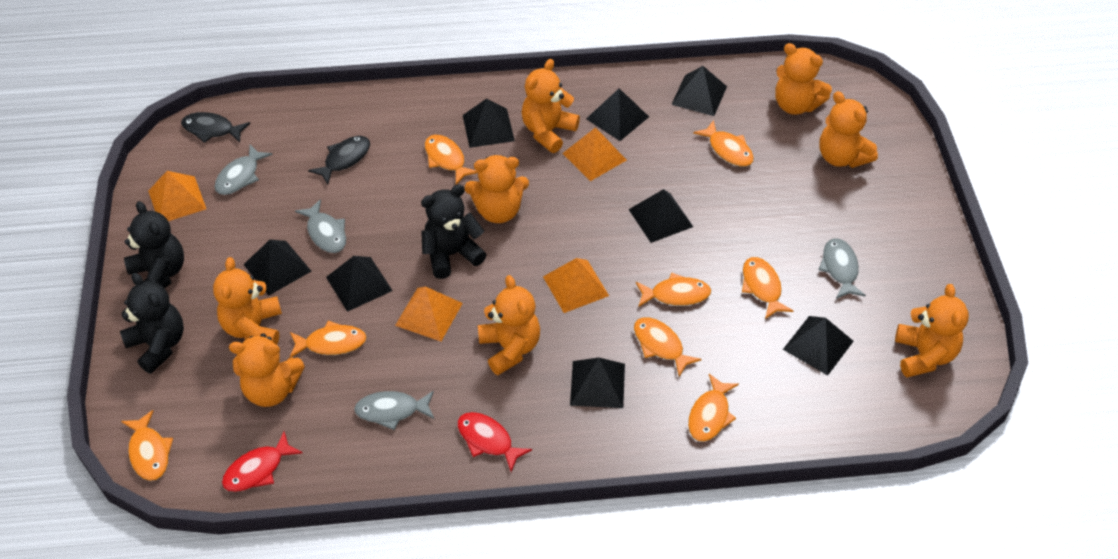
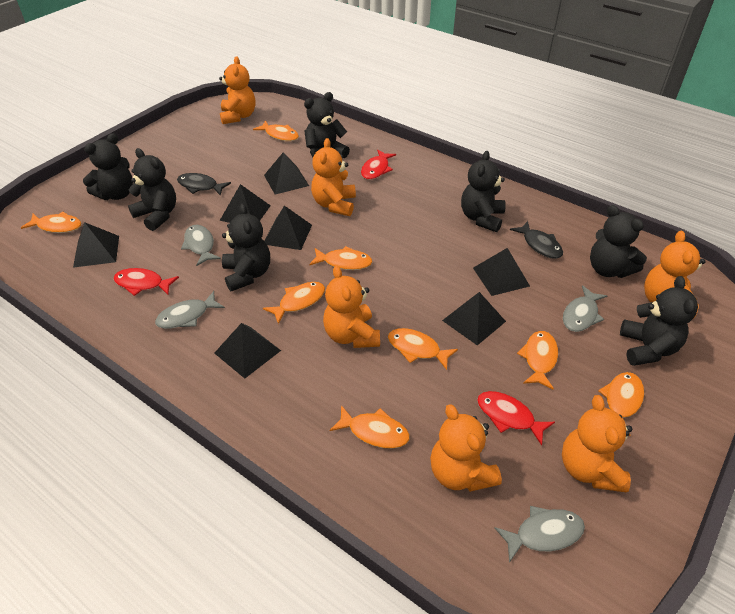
black pyramid: 8 -> 7
black teddy bear: 3 -> 7
orange pyramid: 4 -> 0
orange teddy bear: 8 -> 6
red fish: 2 -> 3

